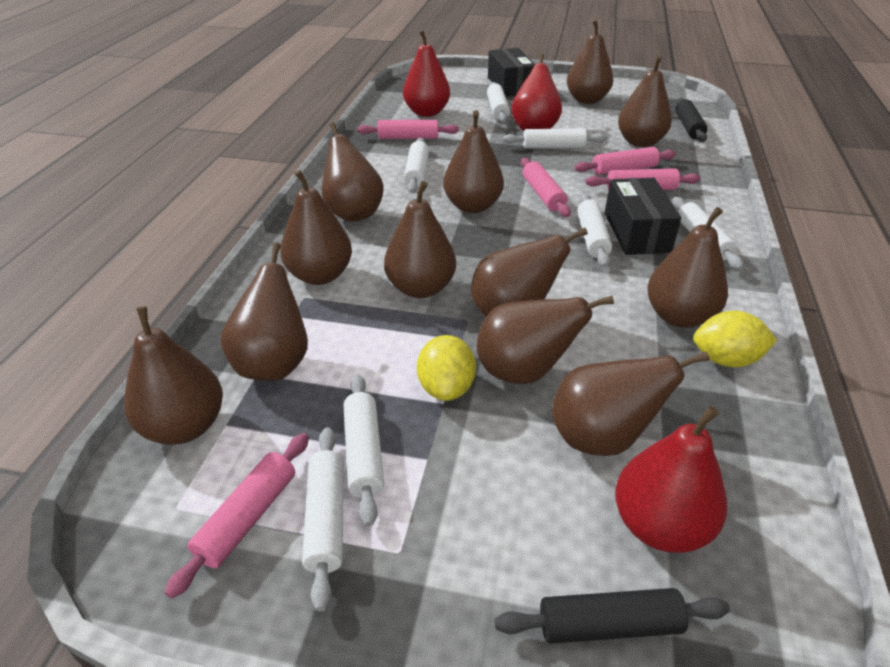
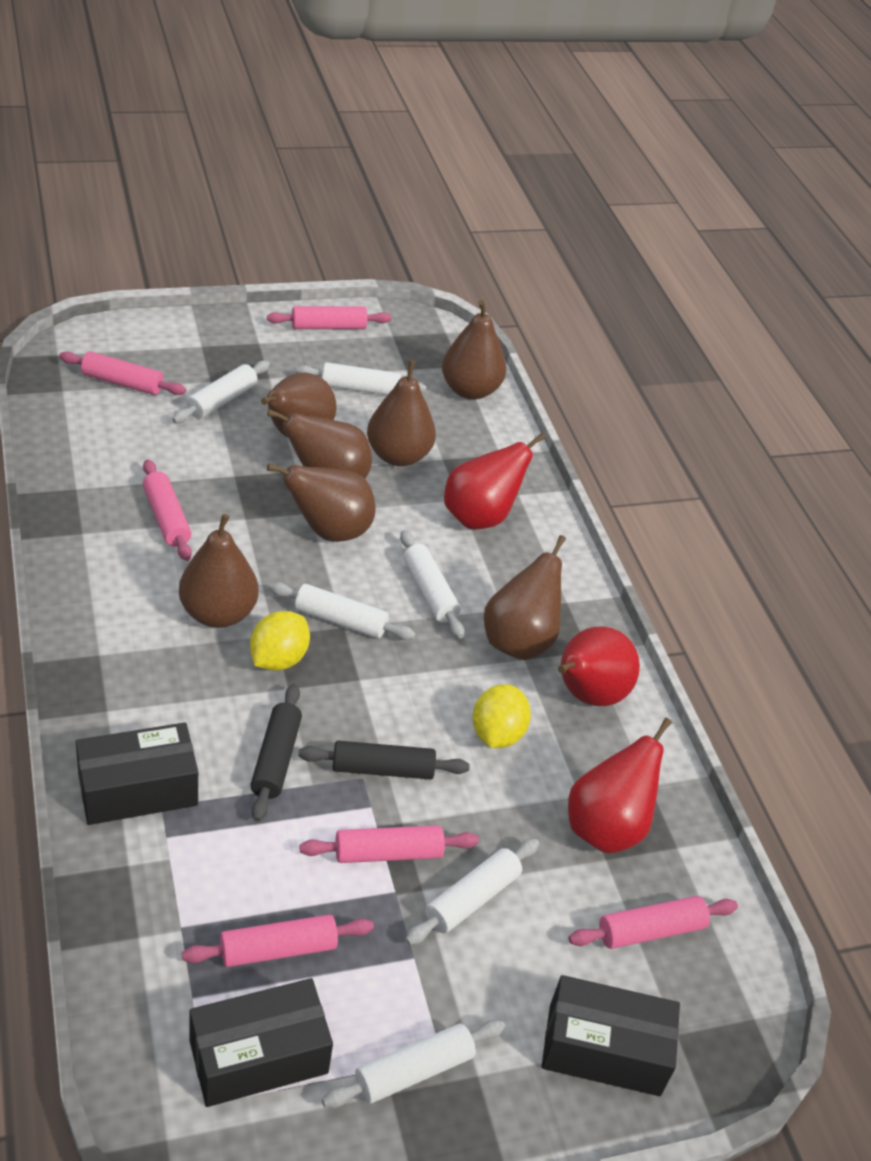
black box: 2 -> 3
brown pear: 12 -> 7
pink rolling pin: 5 -> 6
white rolling pin: 7 -> 6

